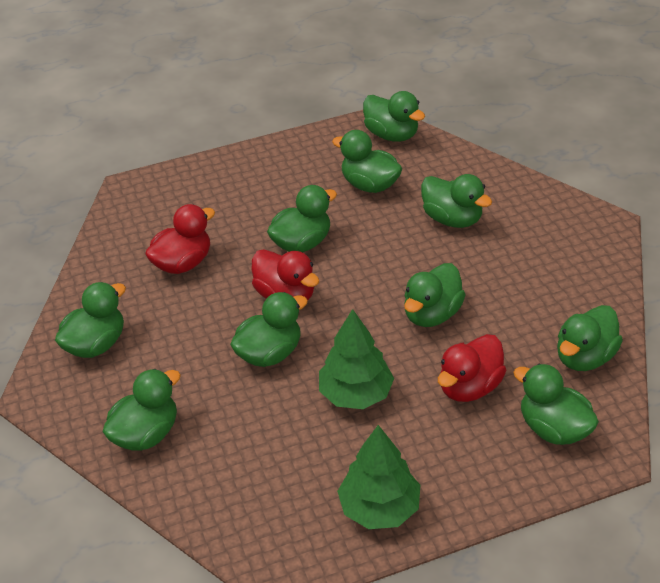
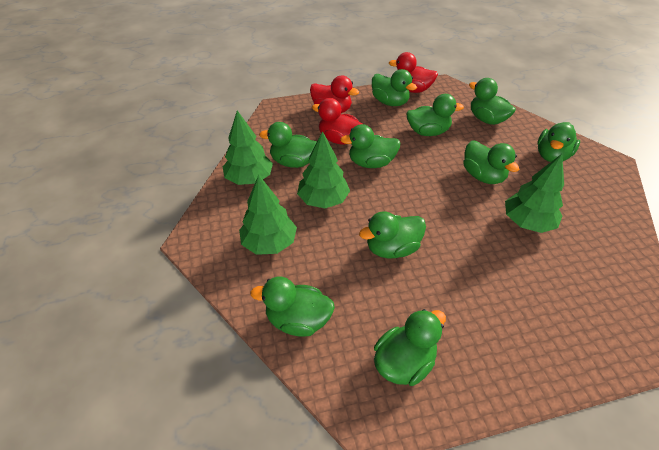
green tree: 2 -> 4

